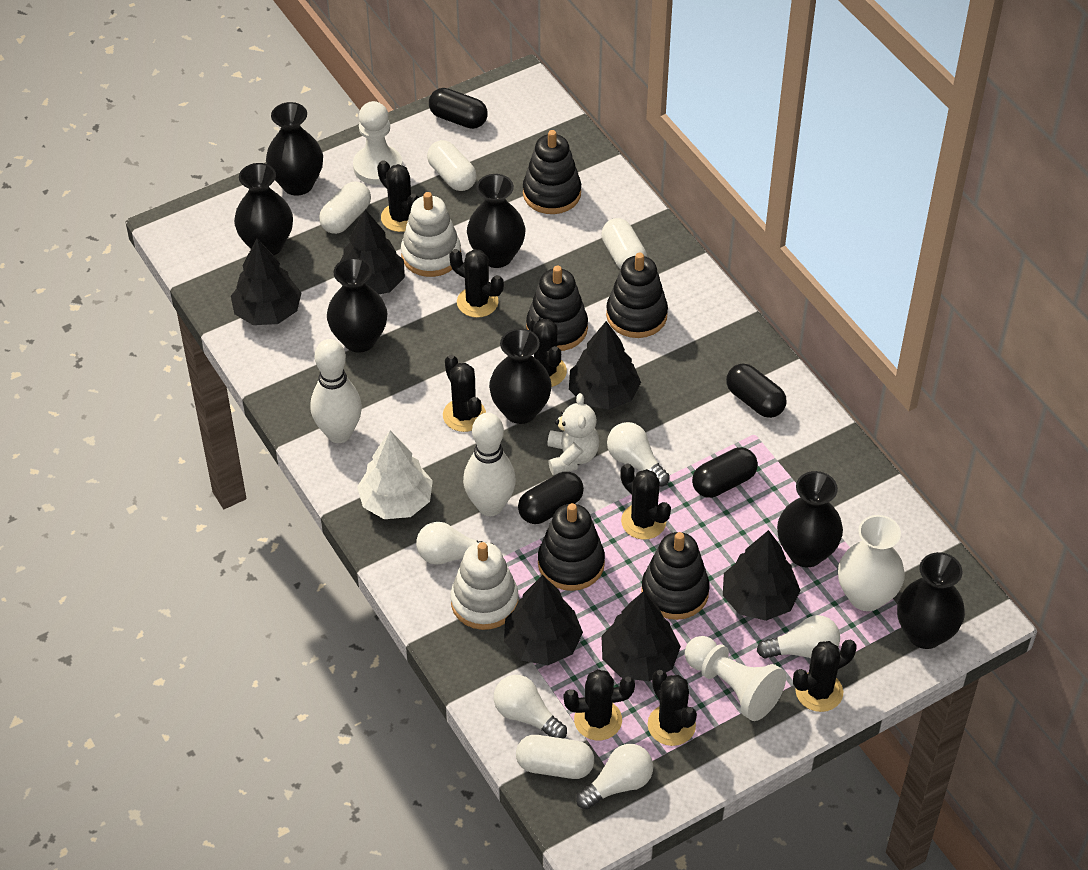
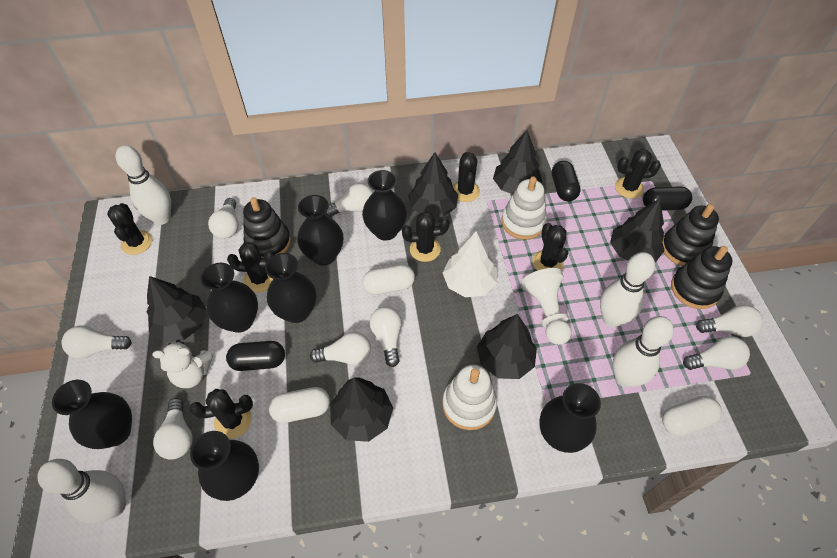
black cactus: 8 -> 7
black capsule: 4 -> 3
black stacking toy: 5 -> 3
white bowling pin: 2 -> 4
white capsule: 4 -> 3
white light bulb: 5 -> 8
white pawn: 2 -> 1
white vase: 1 -> 0

